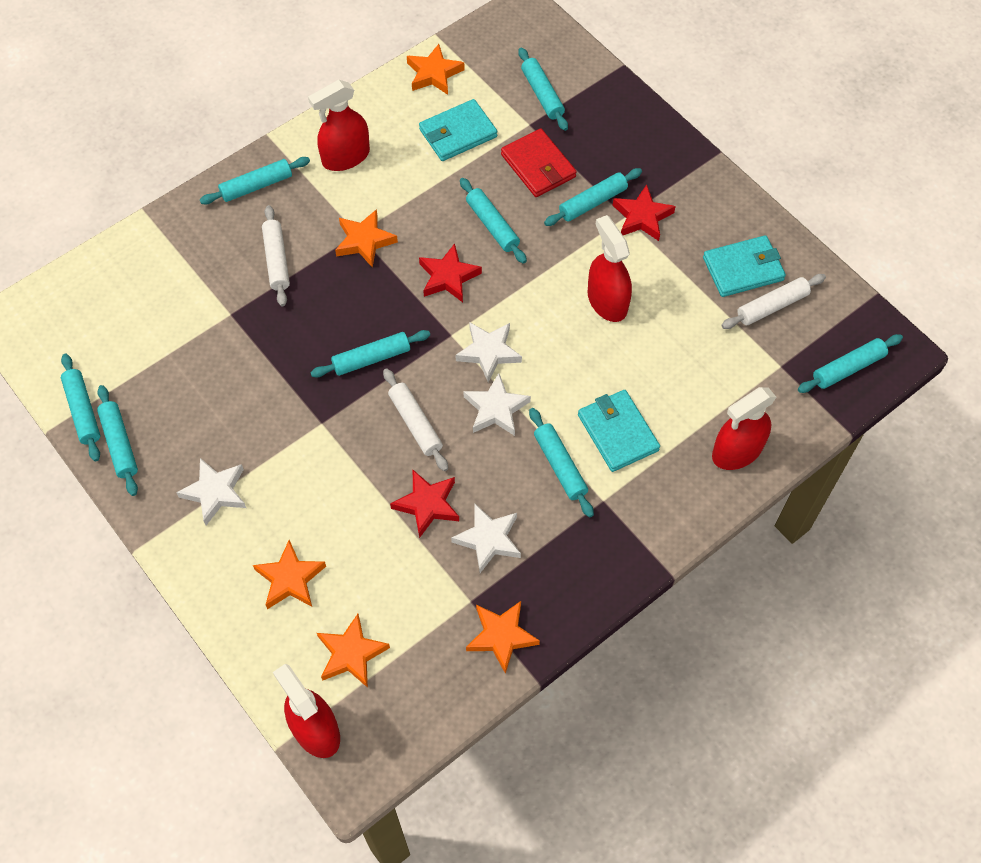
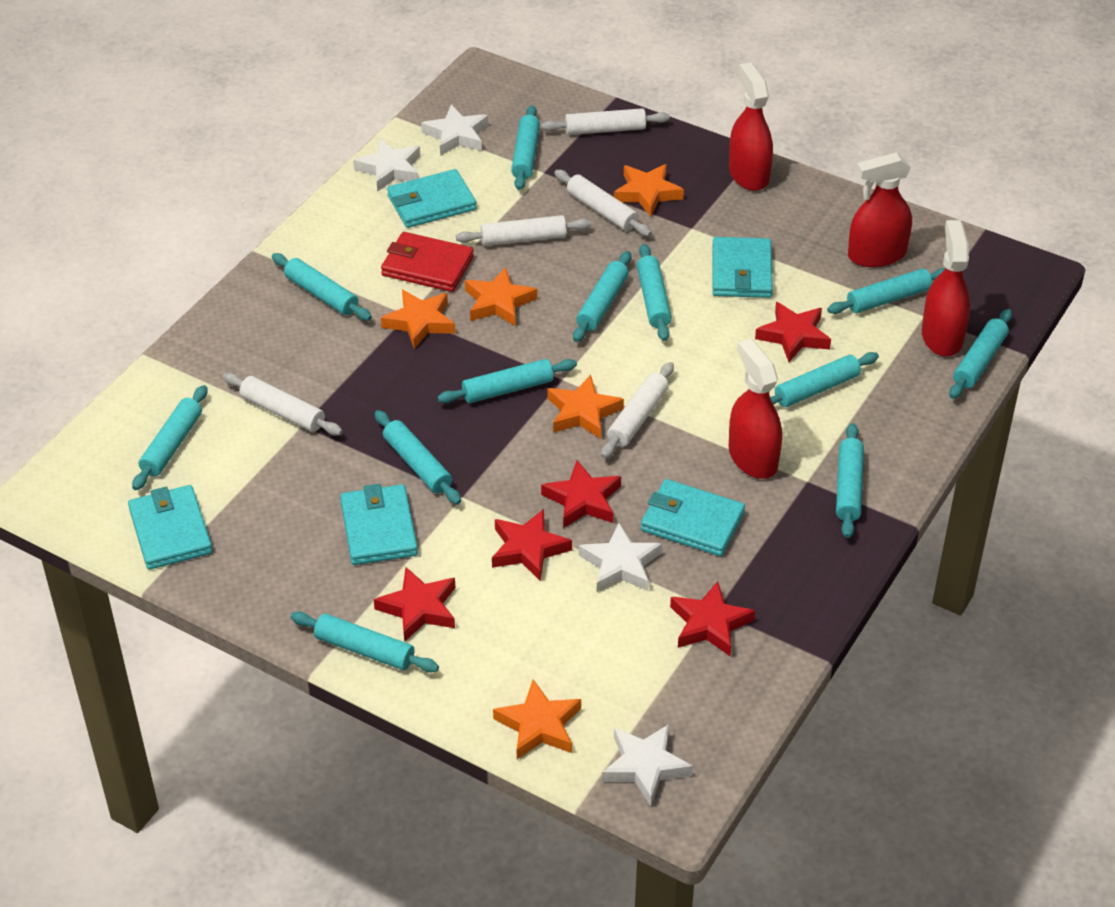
red star: 3 -> 5
turquoise rolling pin: 9 -> 12
turquoise wallet: 3 -> 5
white rolling pin: 3 -> 5

